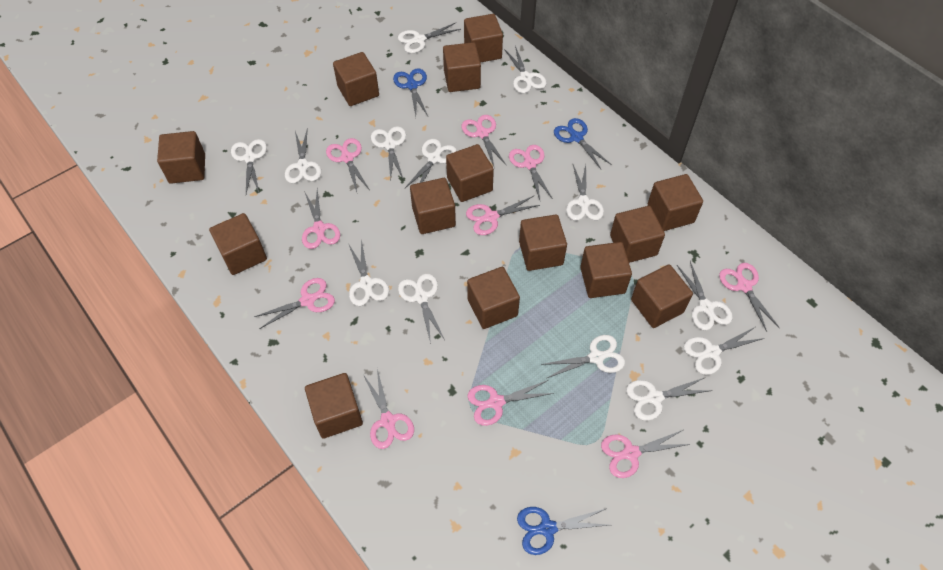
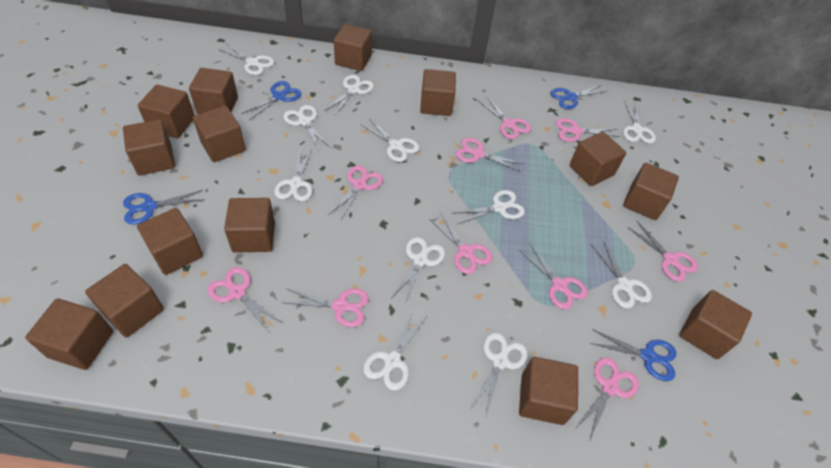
blue scissors: 3 -> 4
white scissors: 13 -> 11

